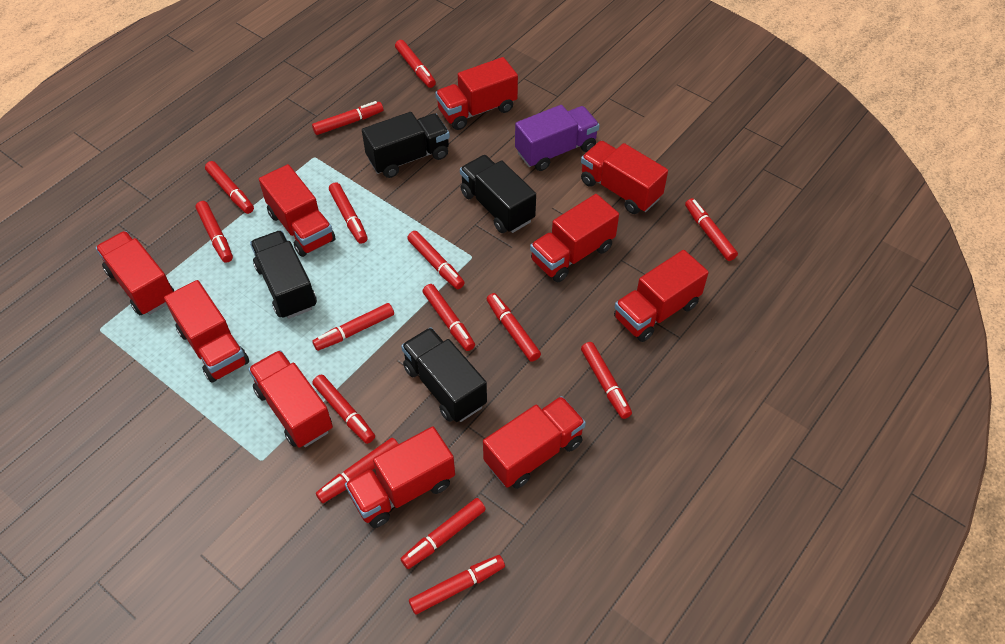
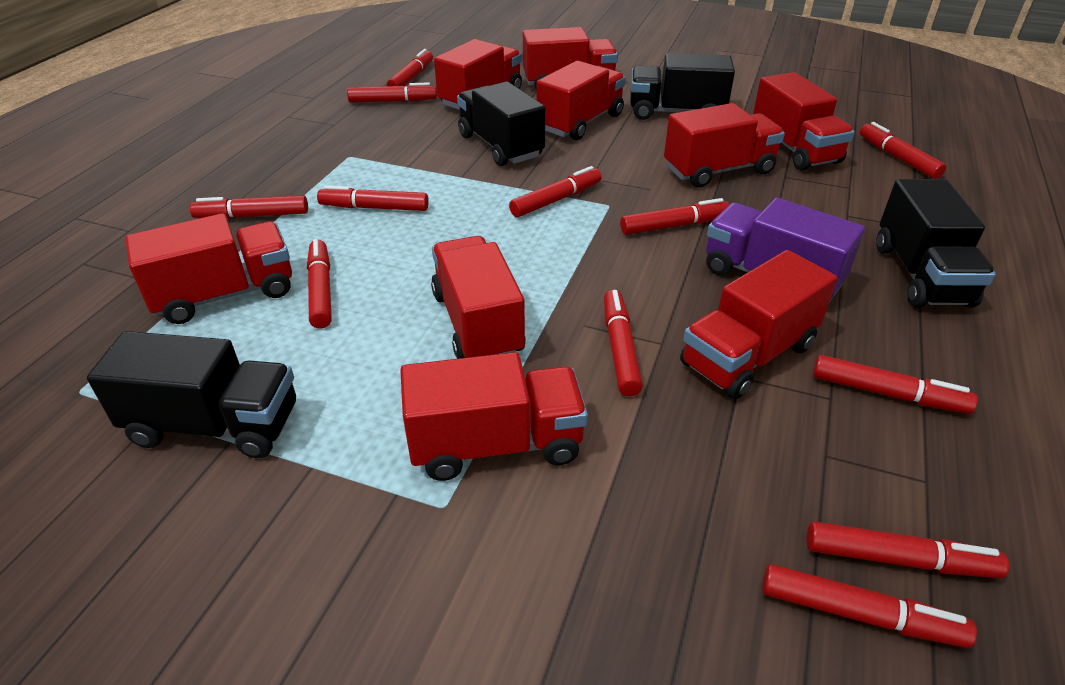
red marker: 15 -> 12
red truck: 10 -> 9

